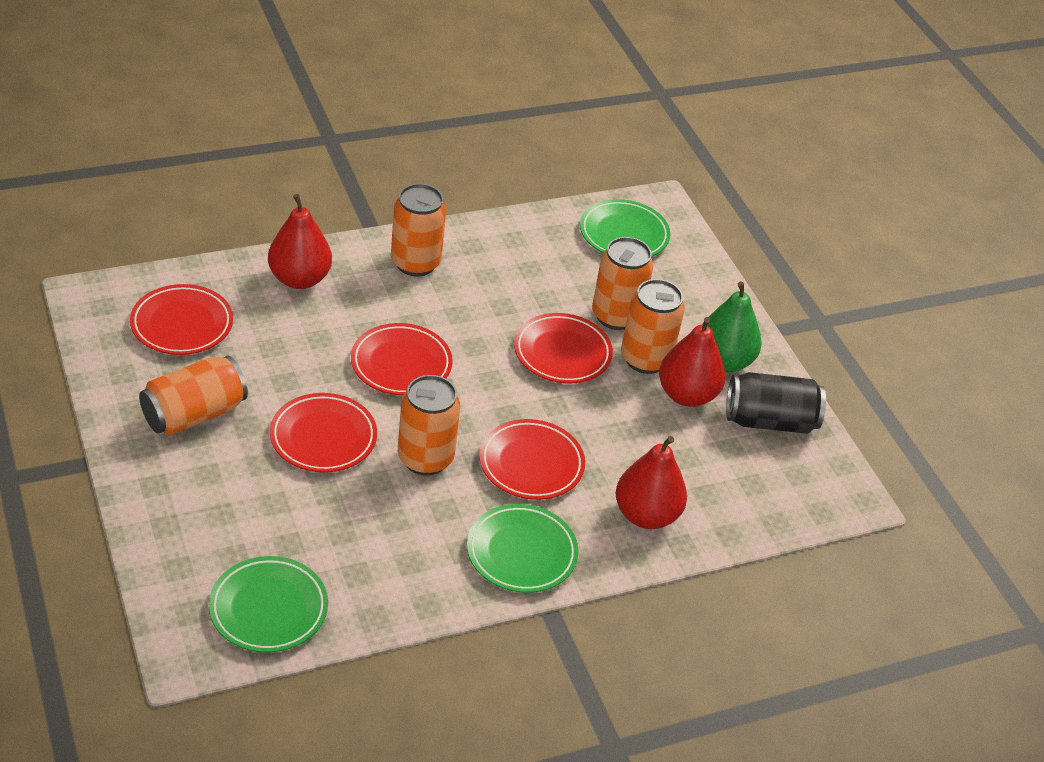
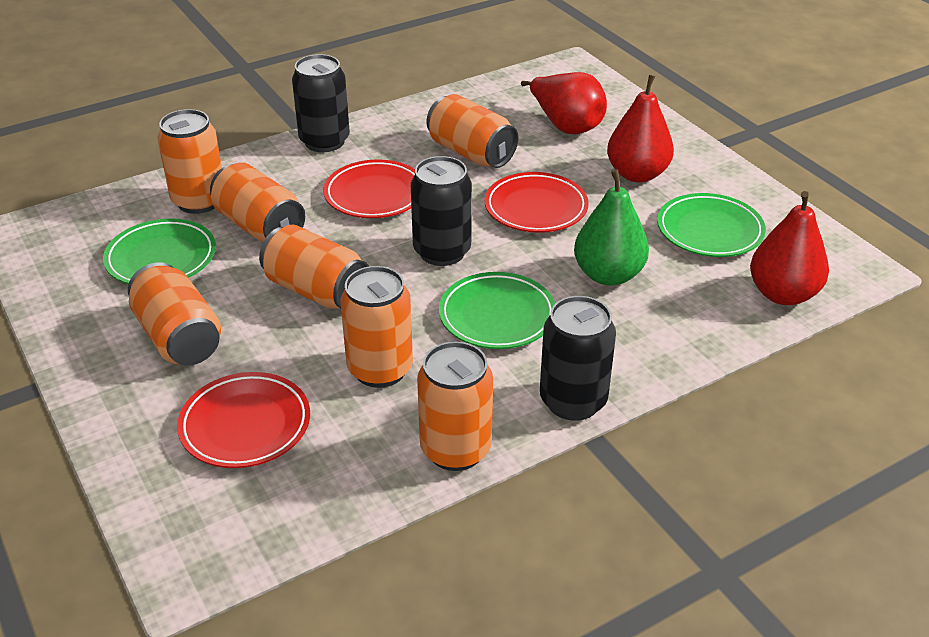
black can: 1 -> 3
orange can: 5 -> 7
red plate: 5 -> 3

